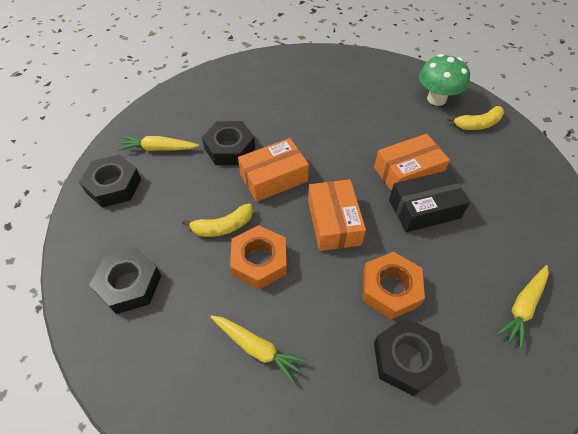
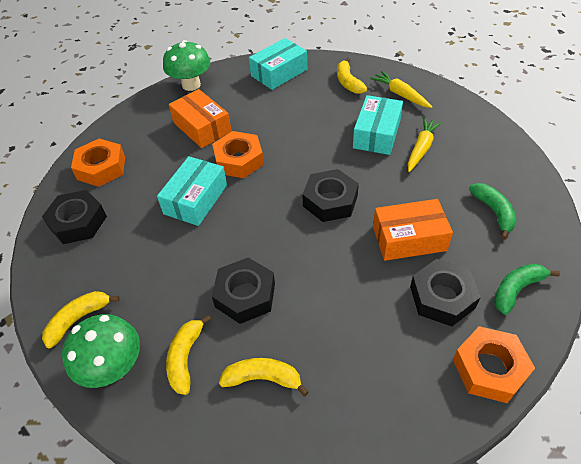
black box: 1 -> 0
green banana: 0 -> 2
green mushroom: 1 -> 2
orange box: 3 -> 2
orange nut: 2 -> 3
turquoise box: 0 -> 3
yellow banana: 2 -> 4
yellow carrot: 3 -> 2

